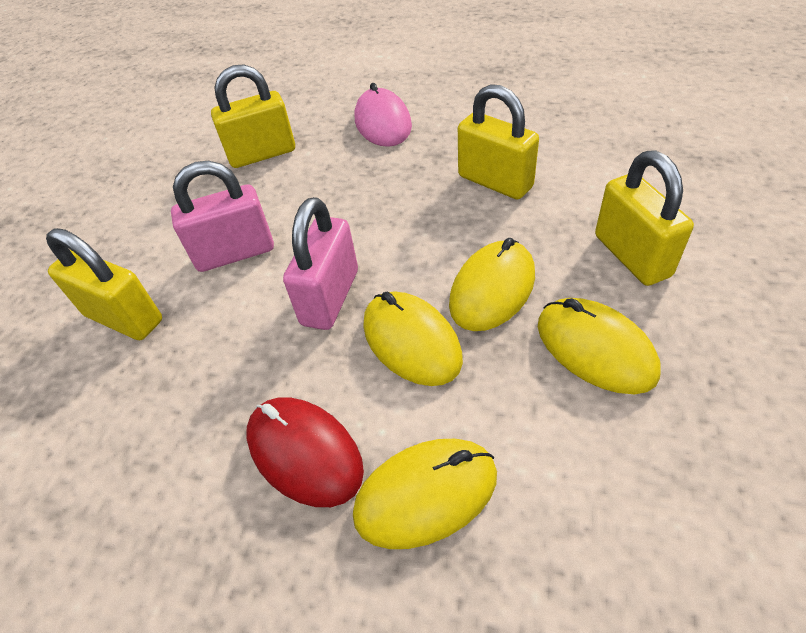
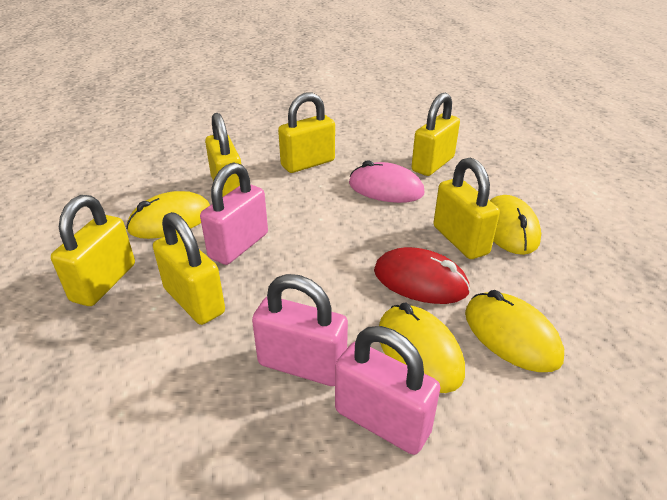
pink padlock: 2 -> 3
yellow padlock: 4 -> 6

